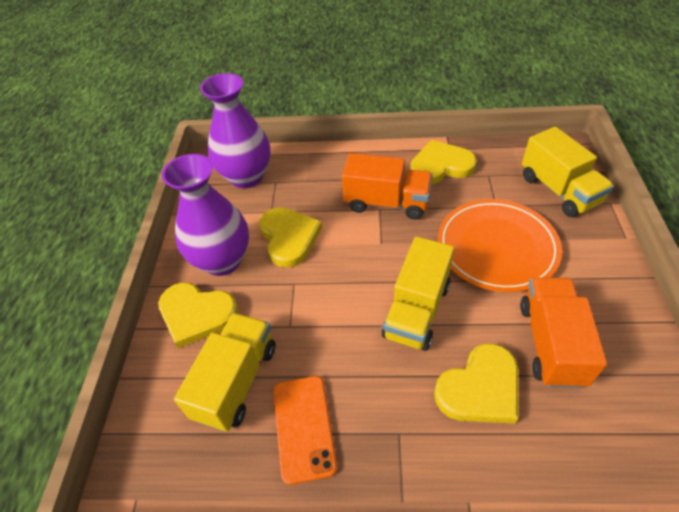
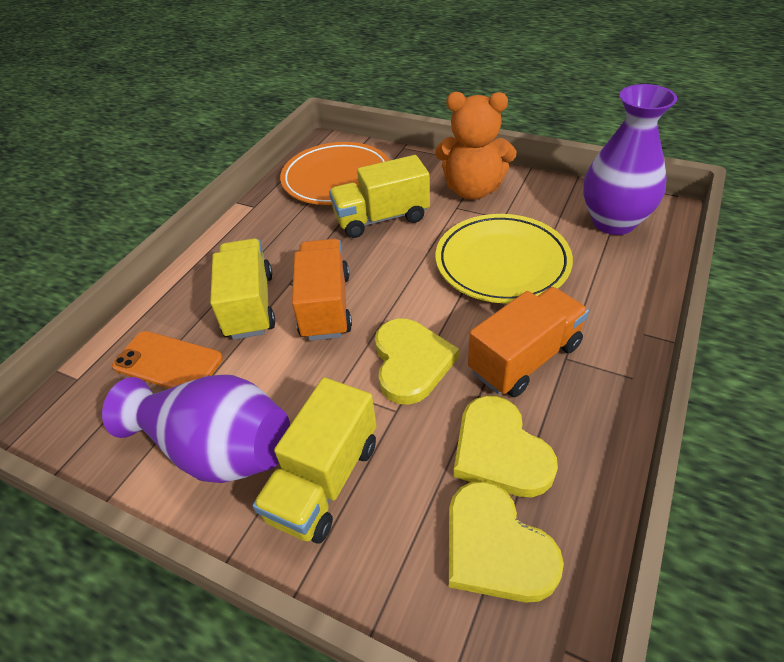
orange teddy bear: 0 -> 1
yellow heart: 4 -> 3
yellow plate: 0 -> 1

